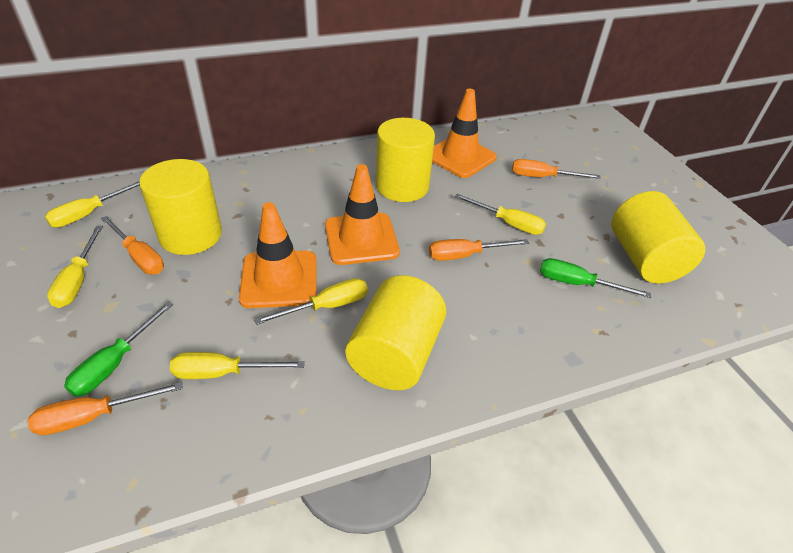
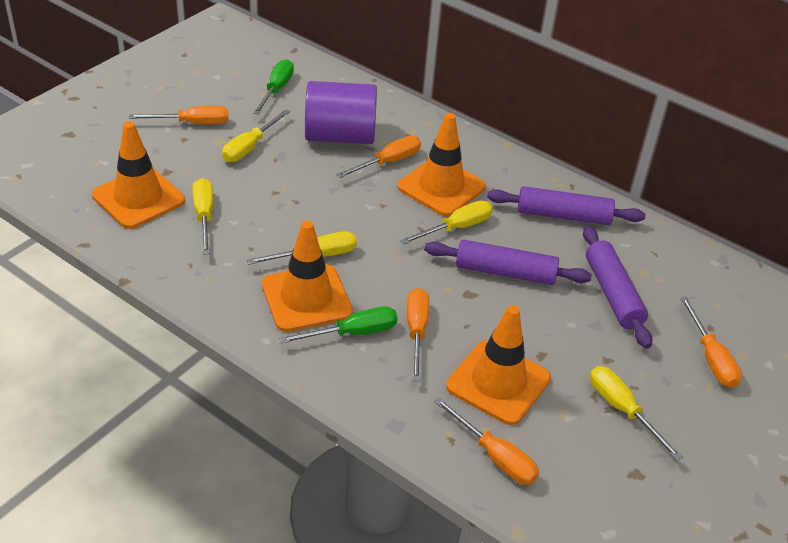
orange screwdriver: 4 -> 5
orange traffic cone: 3 -> 4
purple cylinder: 0 -> 1
purple rolling pin: 0 -> 3
yellow cylinder: 4 -> 0

